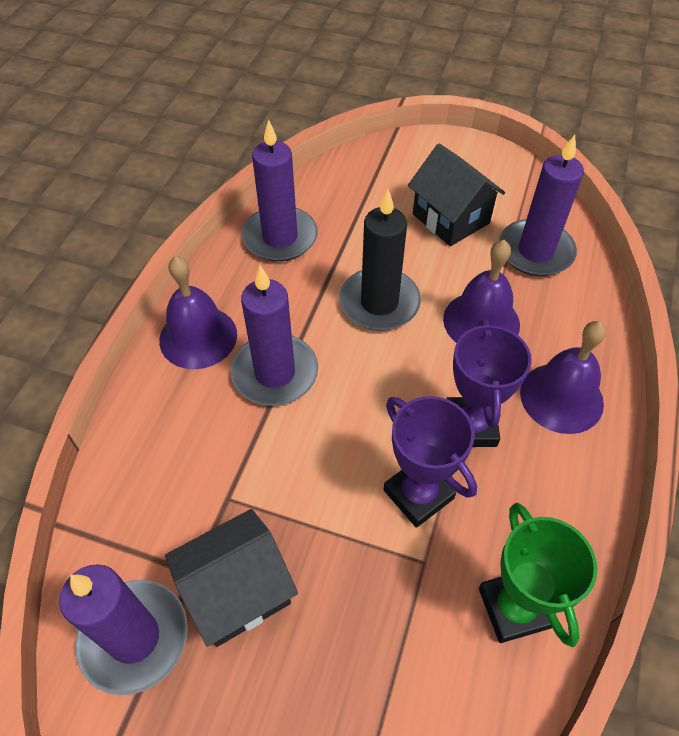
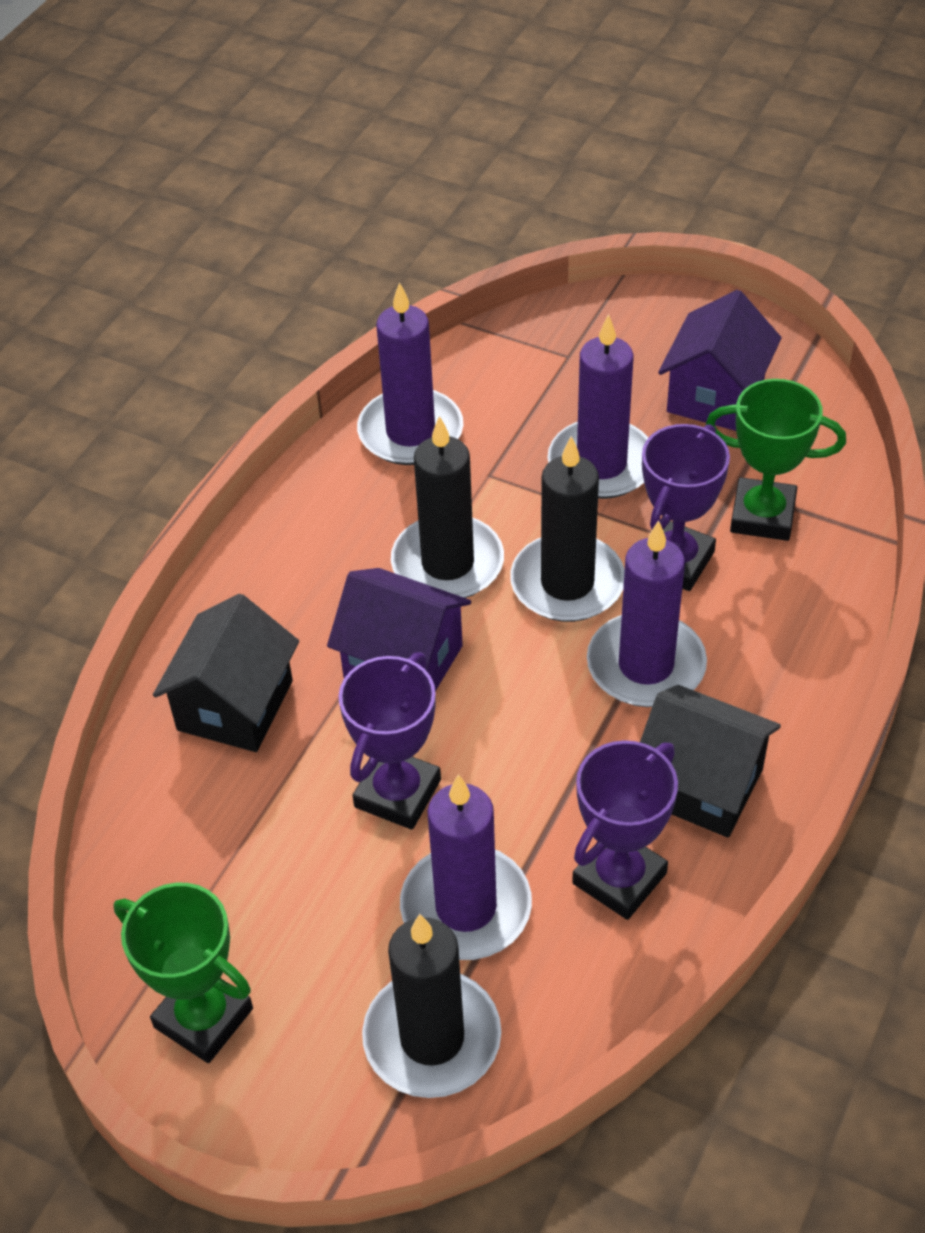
black candle: 1 -> 3
green trophy: 1 -> 2
purple bell: 3 -> 0
purple house: 0 -> 2
purple trophy: 2 -> 3

